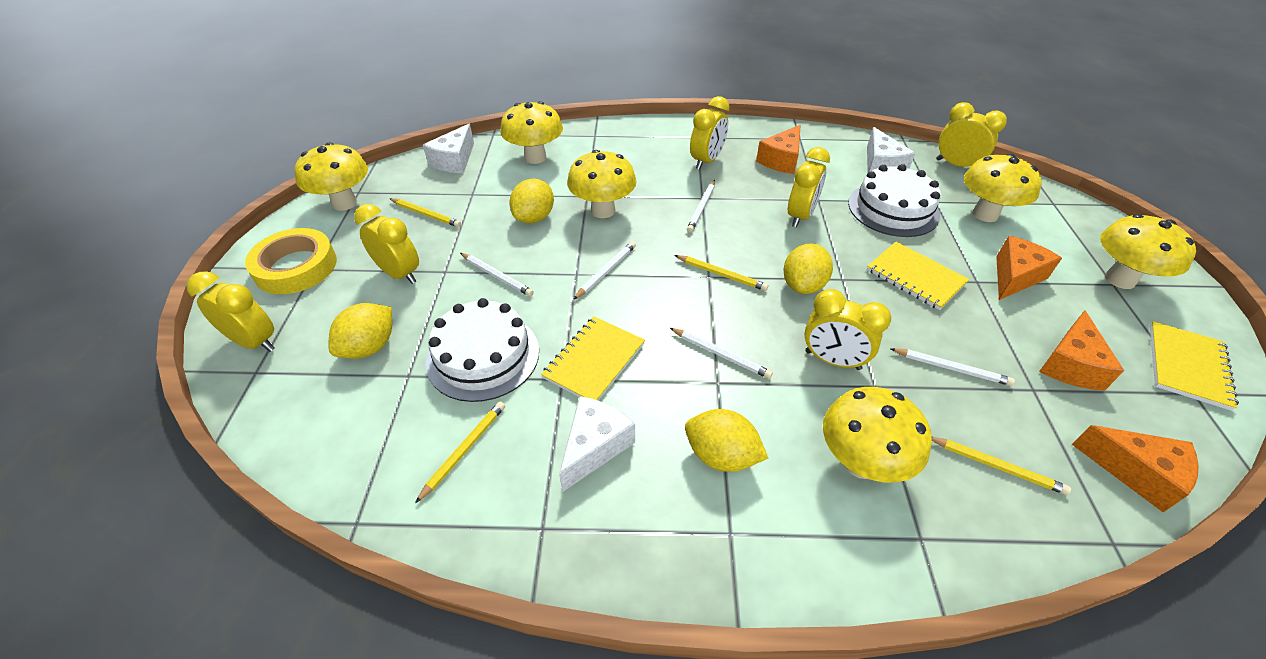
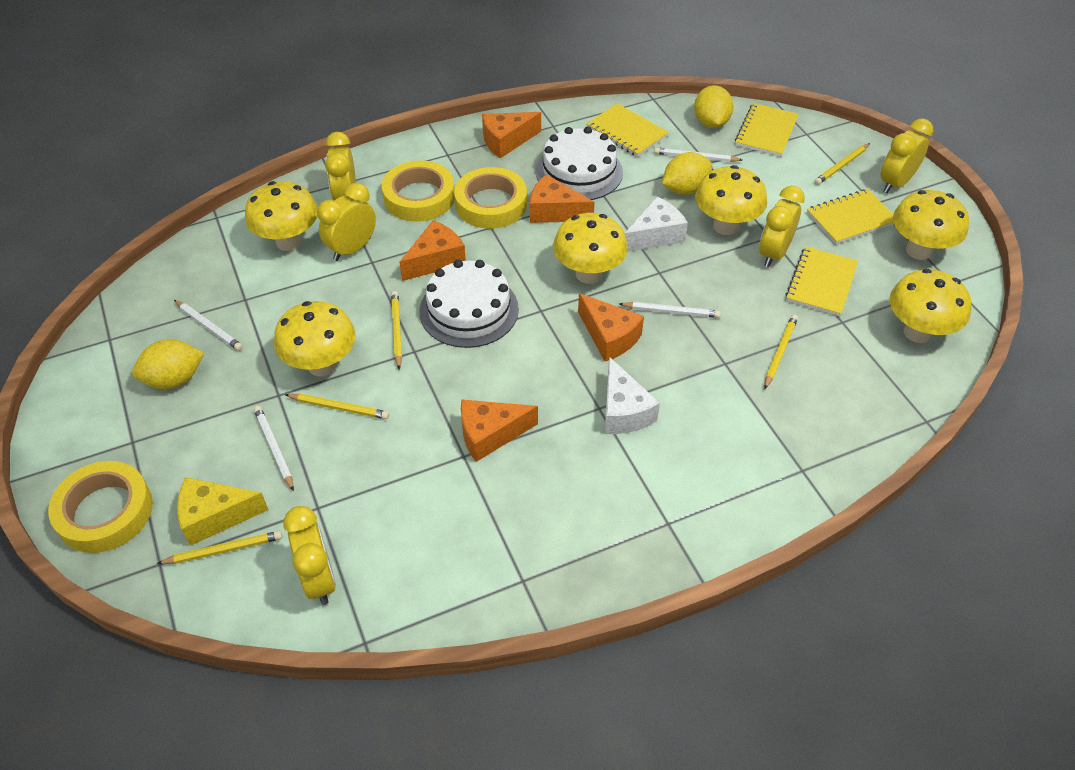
orange cheese: 4 -> 5
white cheese: 3 -> 2
white pencil: 5 -> 4
yellow cheese: 0 -> 1
yellow clock: 6 -> 5
yellow lemon: 4 -> 3
yellow notebook: 3 -> 4
yellow pencil: 4 -> 5
yellow tape: 1 -> 3

